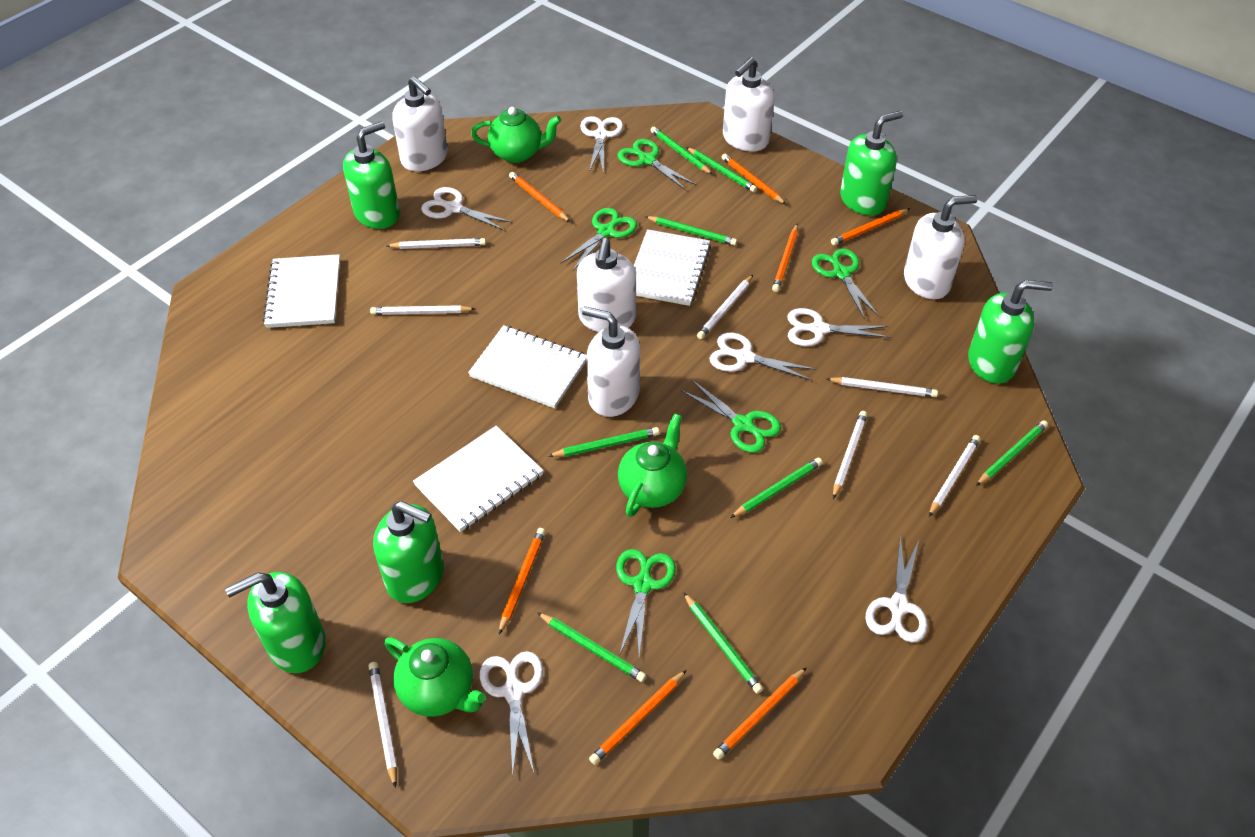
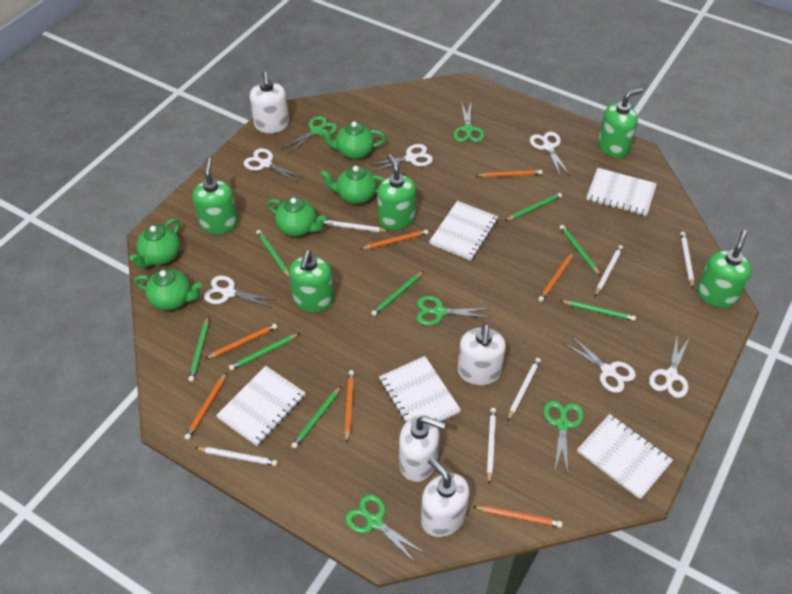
green teapot: 3 -> 5
white notebook: 4 -> 5
white pencil: 7 -> 6
white soap dispenser: 5 -> 4

